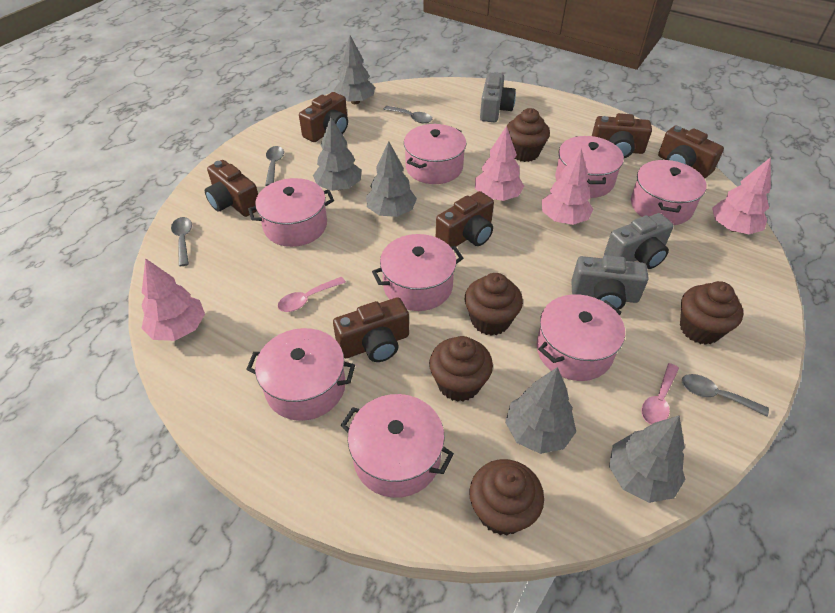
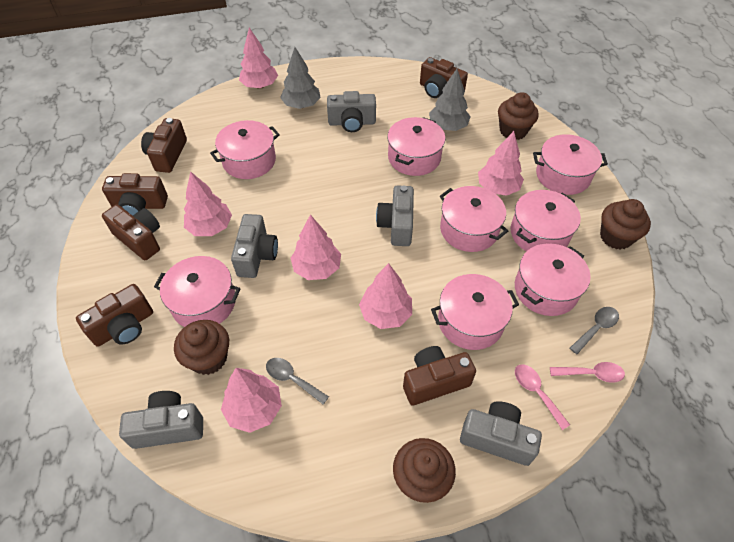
brown cupcake: 5 -> 4
grey camera: 3 -> 5
grey spoon: 4 -> 2
grey tree: 5 -> 2
pink tree: 4 -> 6

